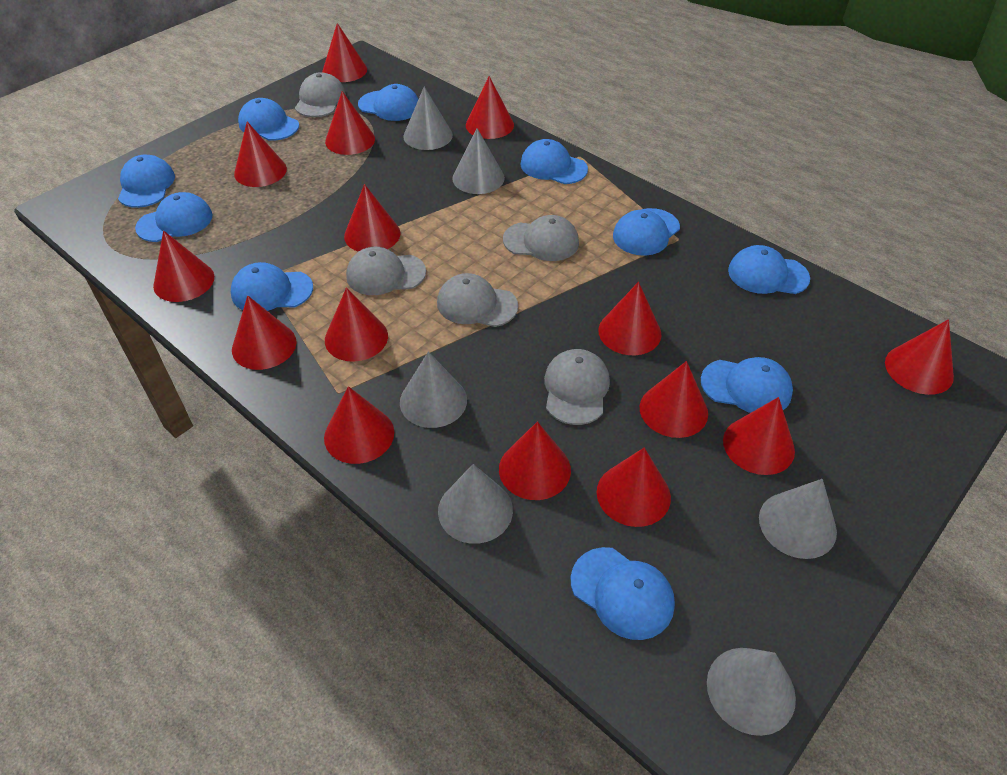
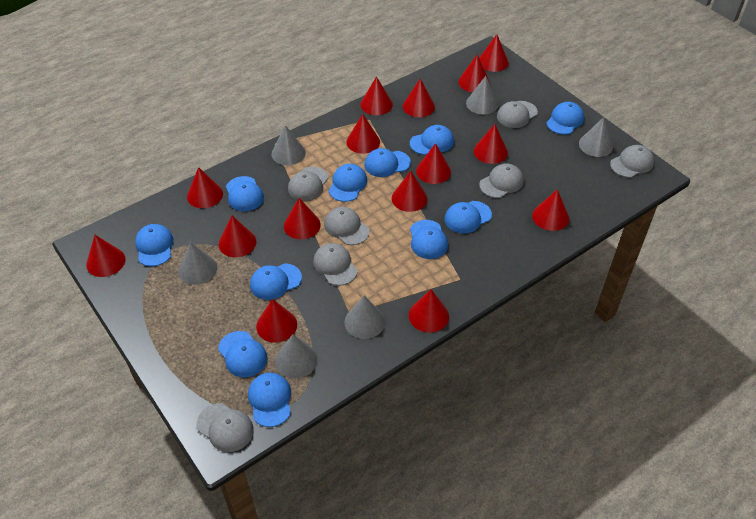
blue cap: 10 -> 11
grey cap: 5 -> 7

